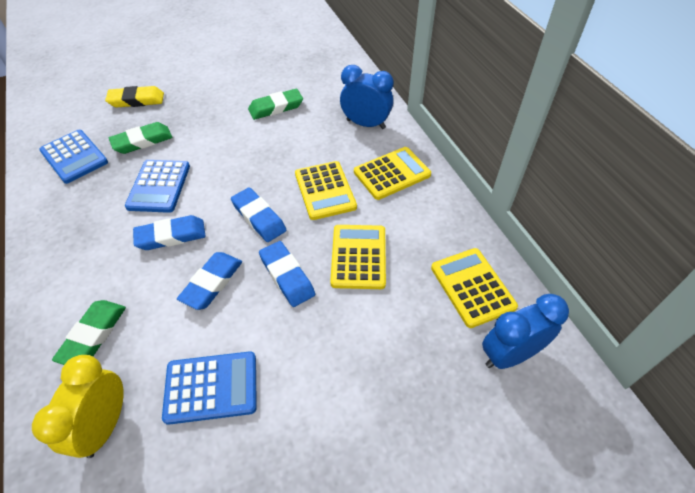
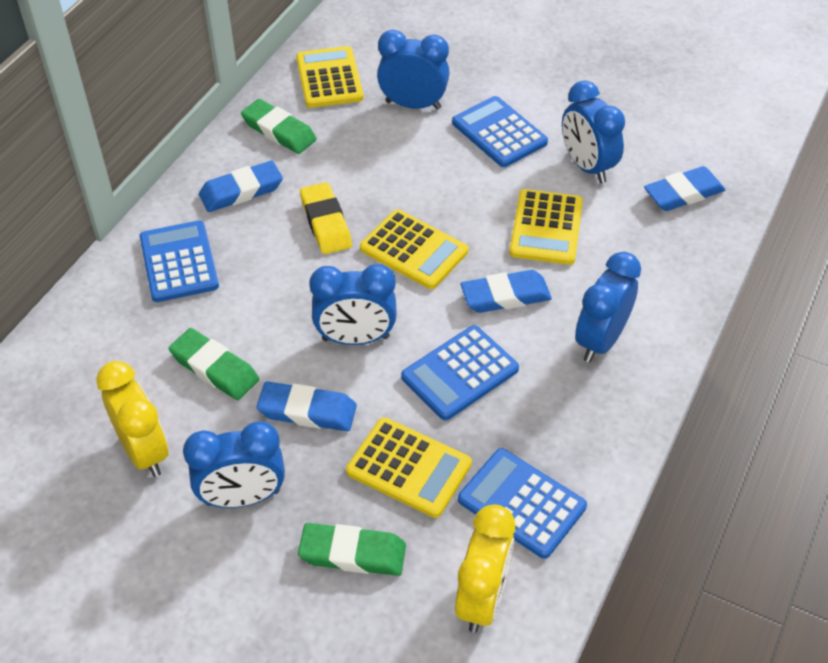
blue calculator: 3 -> 4
blue clock: 2 -> 5
yellow clock: 1 -> 2

